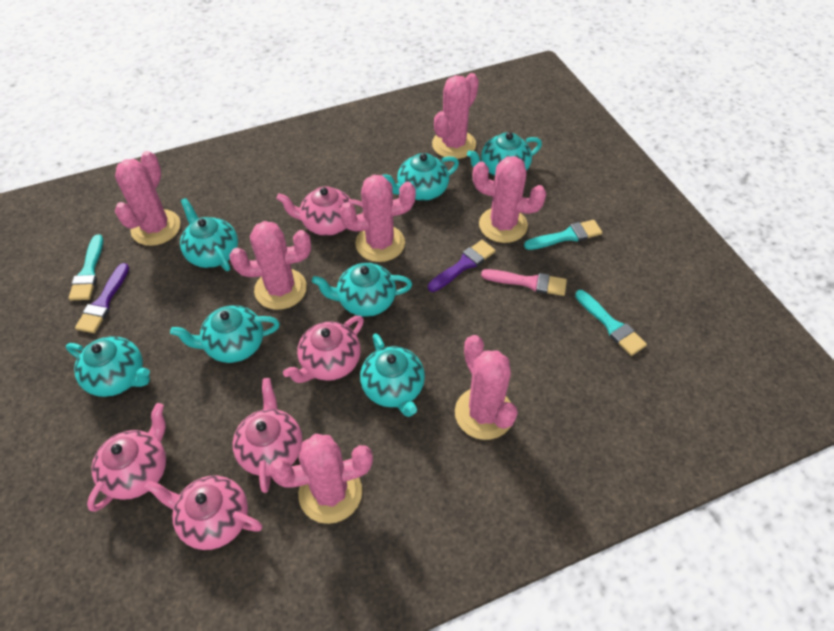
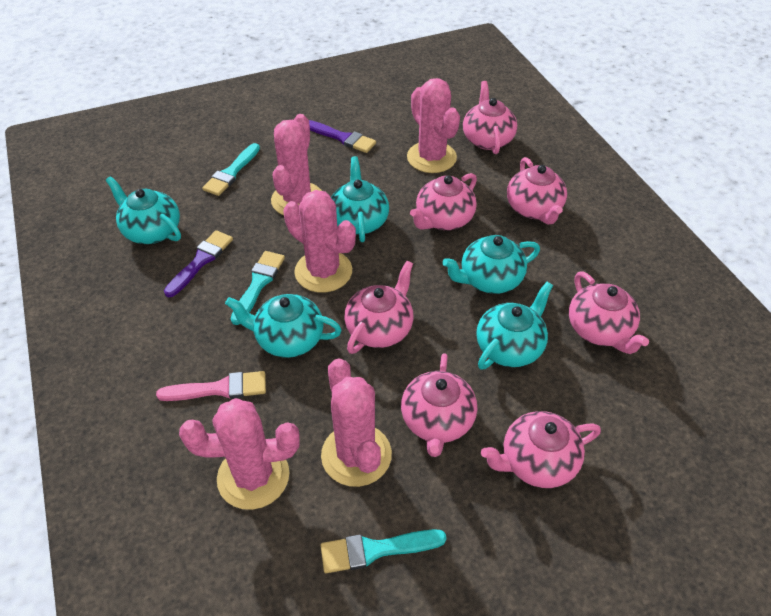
pink cactus: 7 -> 5
pink teapot: 5 -> 7
turquoise teapot: 7 -> 5

